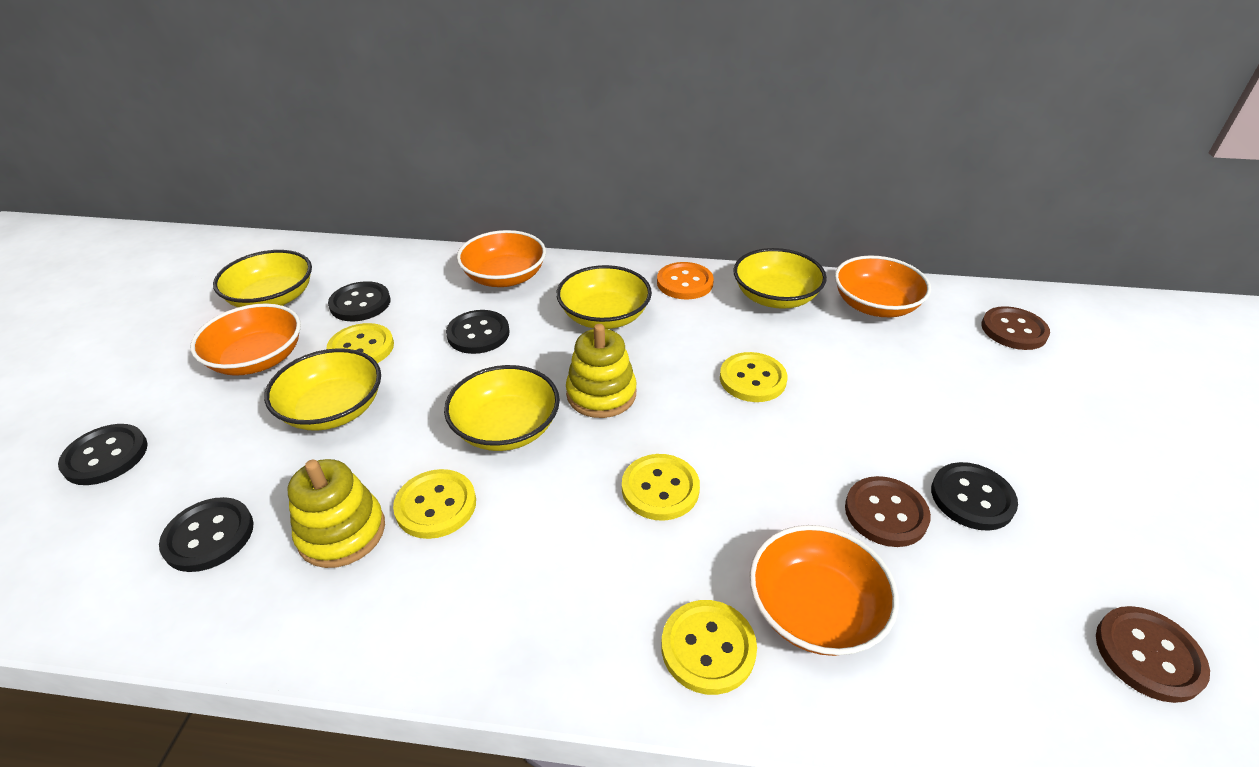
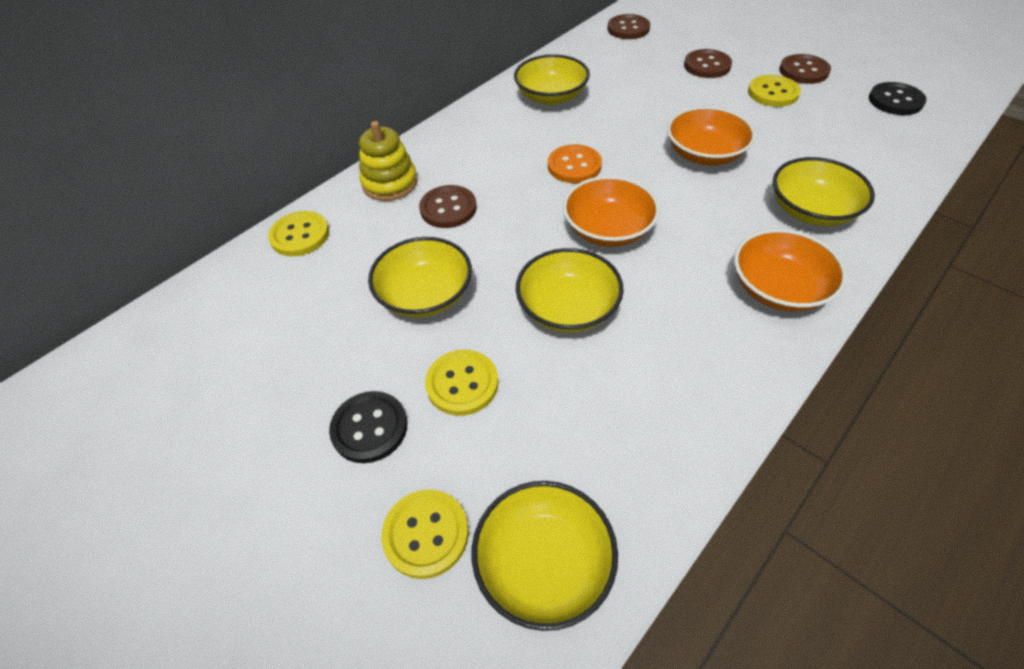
black button: 5 -> 2
brown button: 3 -> 4
orange bowl: 4 -> 3
yellow button: 5 -> 4
yellow stacking toy: 2 -> 1

